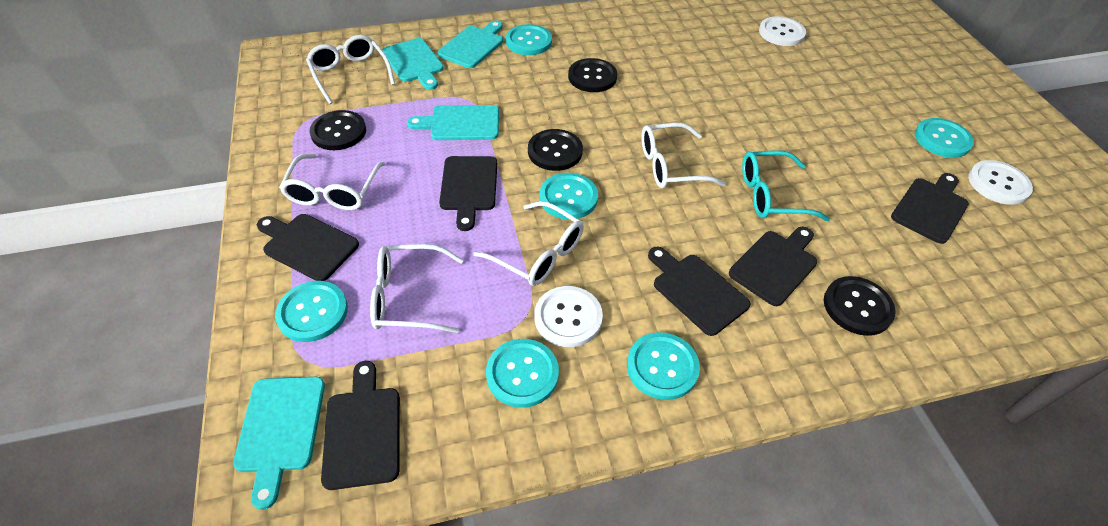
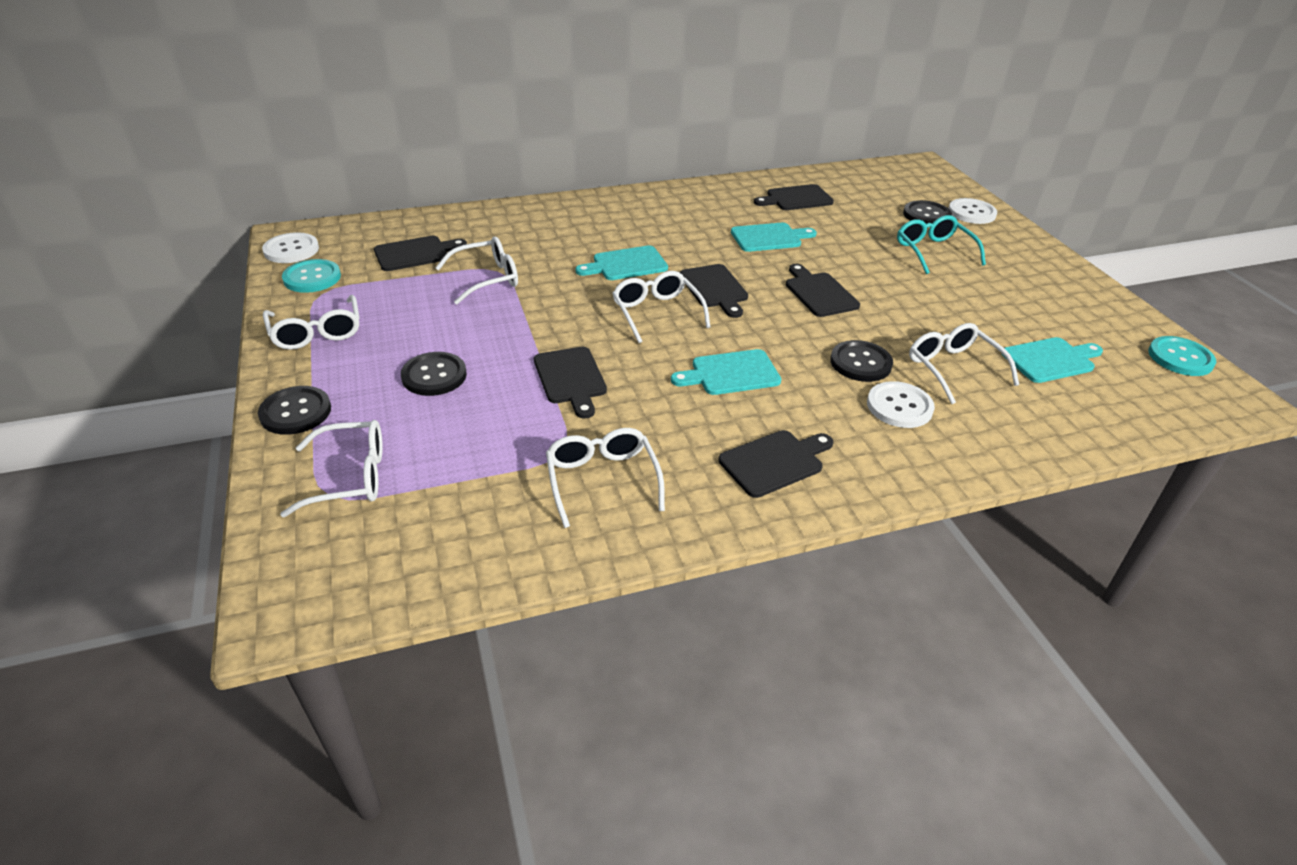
turquoise button: 6 -> 2
white glasses: 5 -> 6

